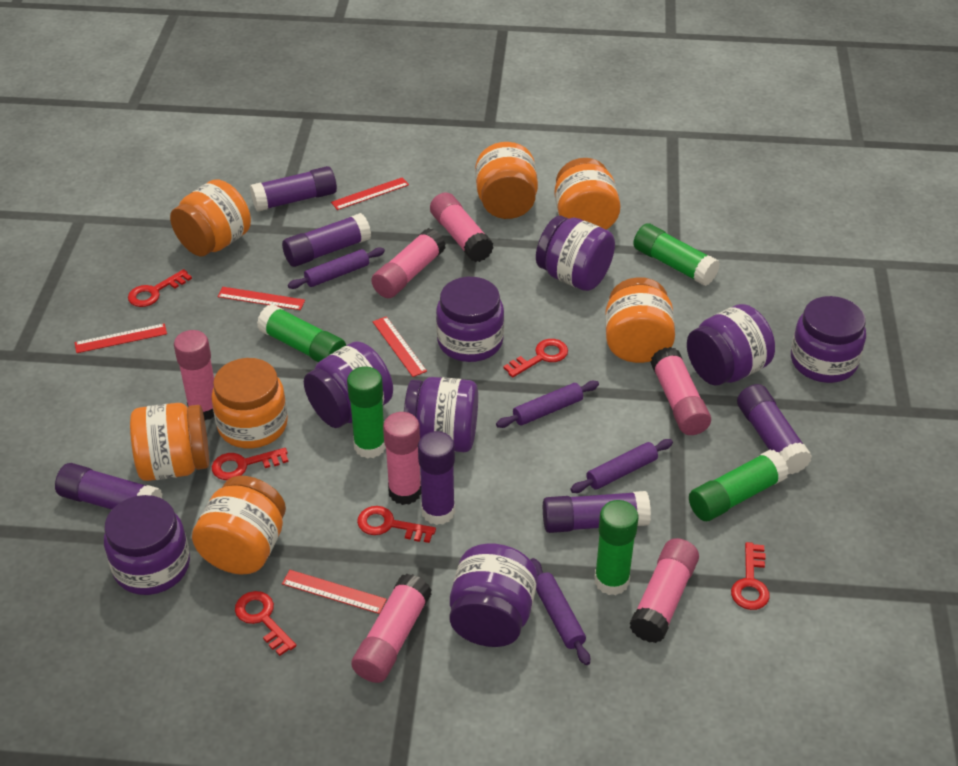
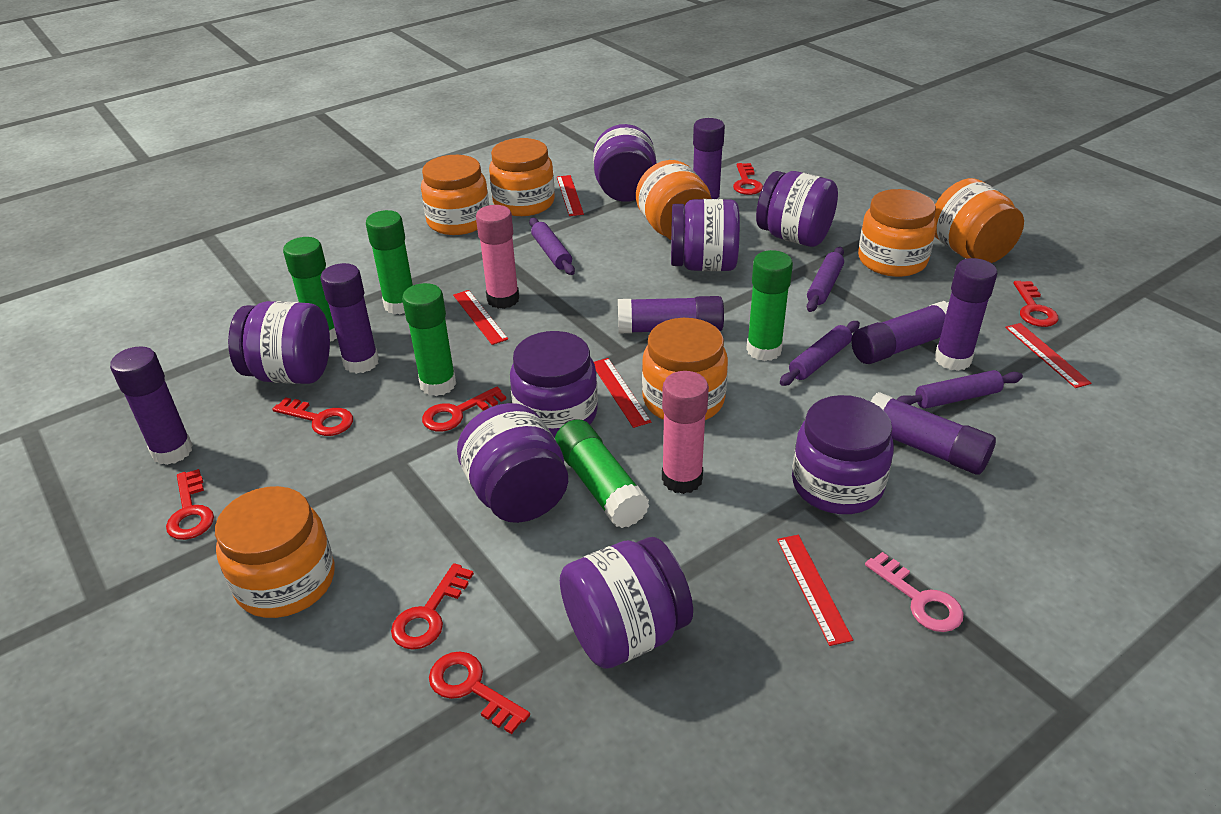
pink glue stick: 7 -> 2
pink key: 0 -> 1
purple glue stick: 6 -> 7
red key: 6 -> 7

